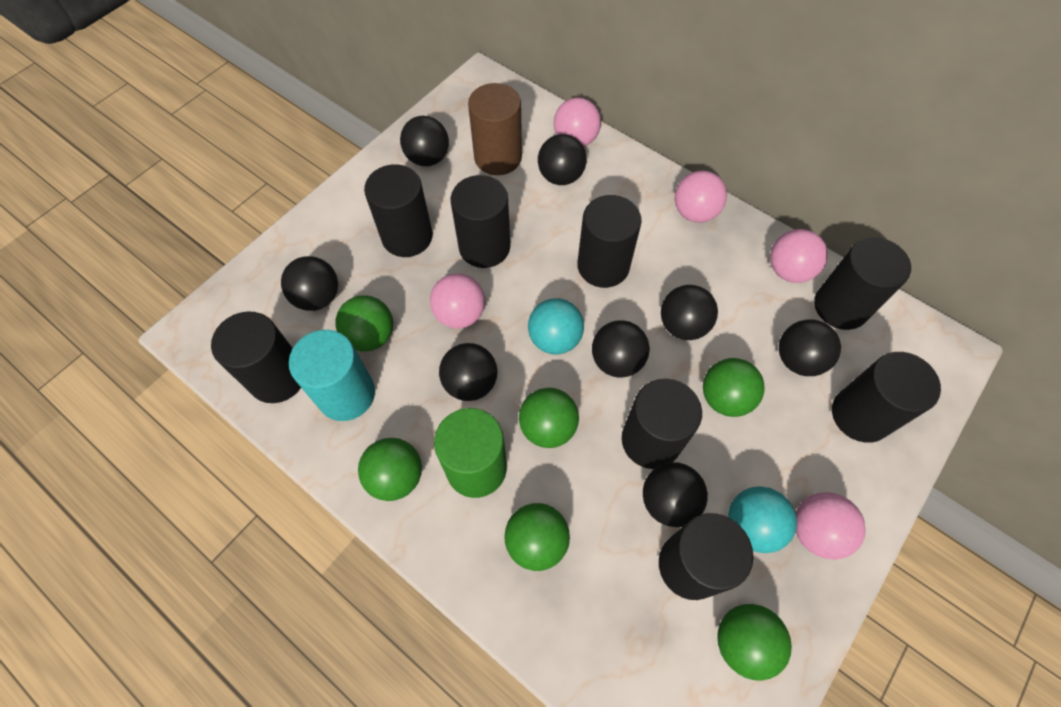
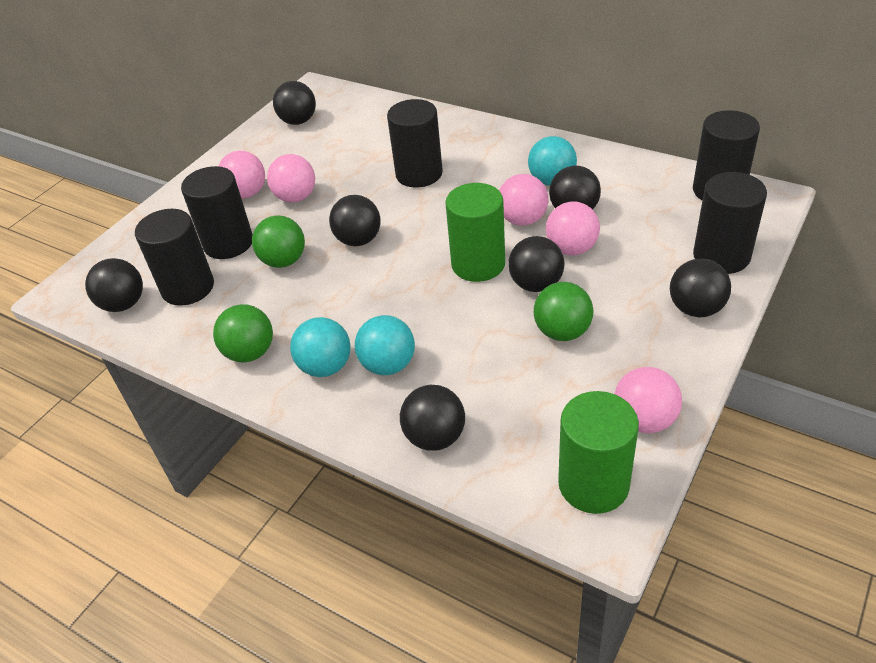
black ball: 8 -> 7
black cylinder: 8 -> 5
brown cylinder: 1 -> 0
green ball: 6 -> 3
green cylinder: 1 -> 2
turquoise ball: 2 -> 3
turquoise cylinder: 1 -> 0

